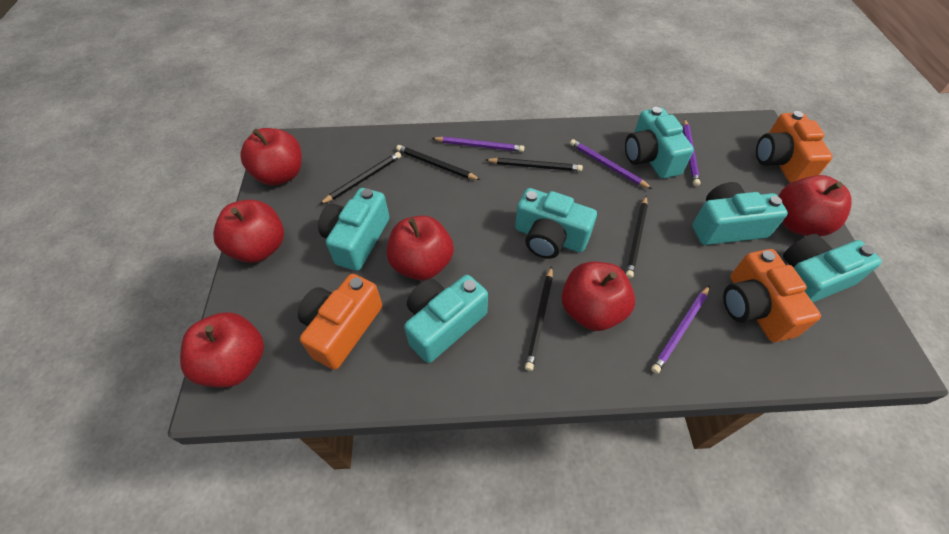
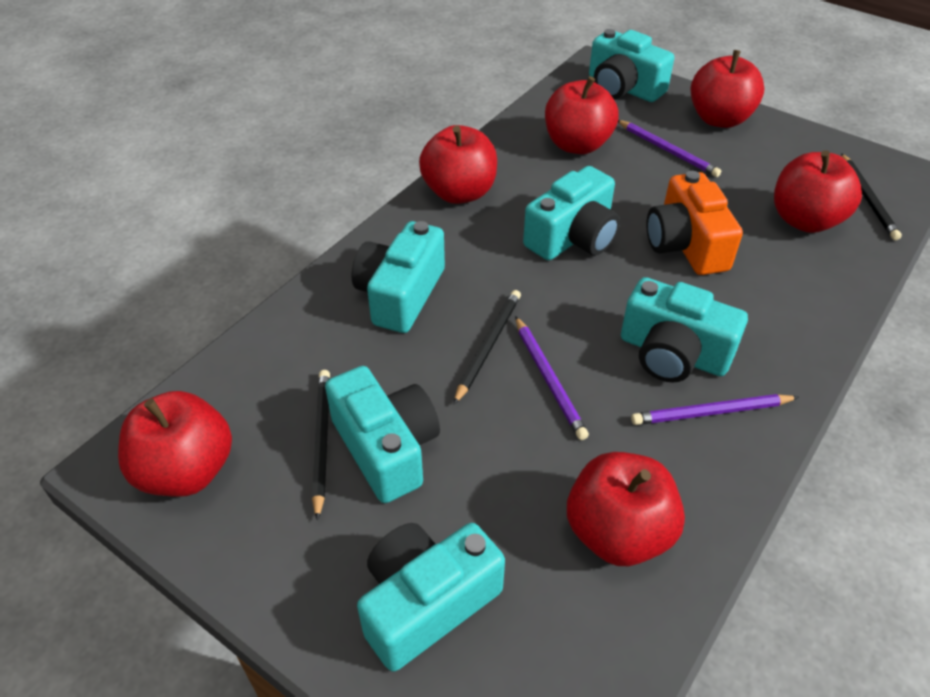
black pencil: 5 -> 3
orange camera: 3 -> 1
purple pencil: 4 -> 3

